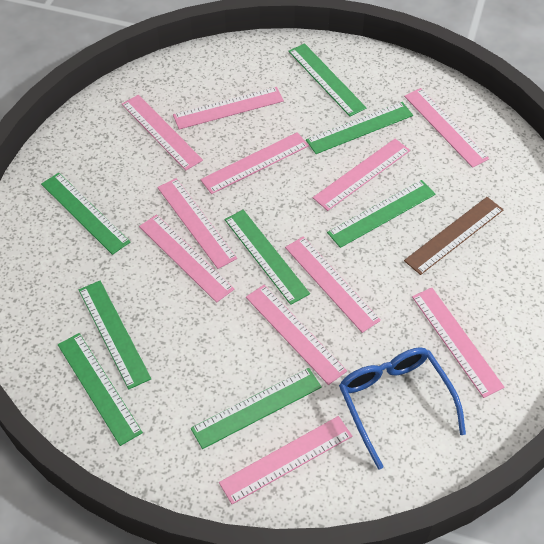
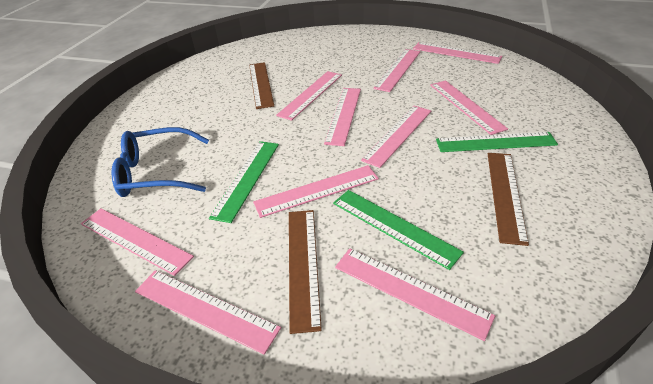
brown ruler: 1 -> 3
green ruler: 8 -> 3
pink ruler: 11 -> 10

